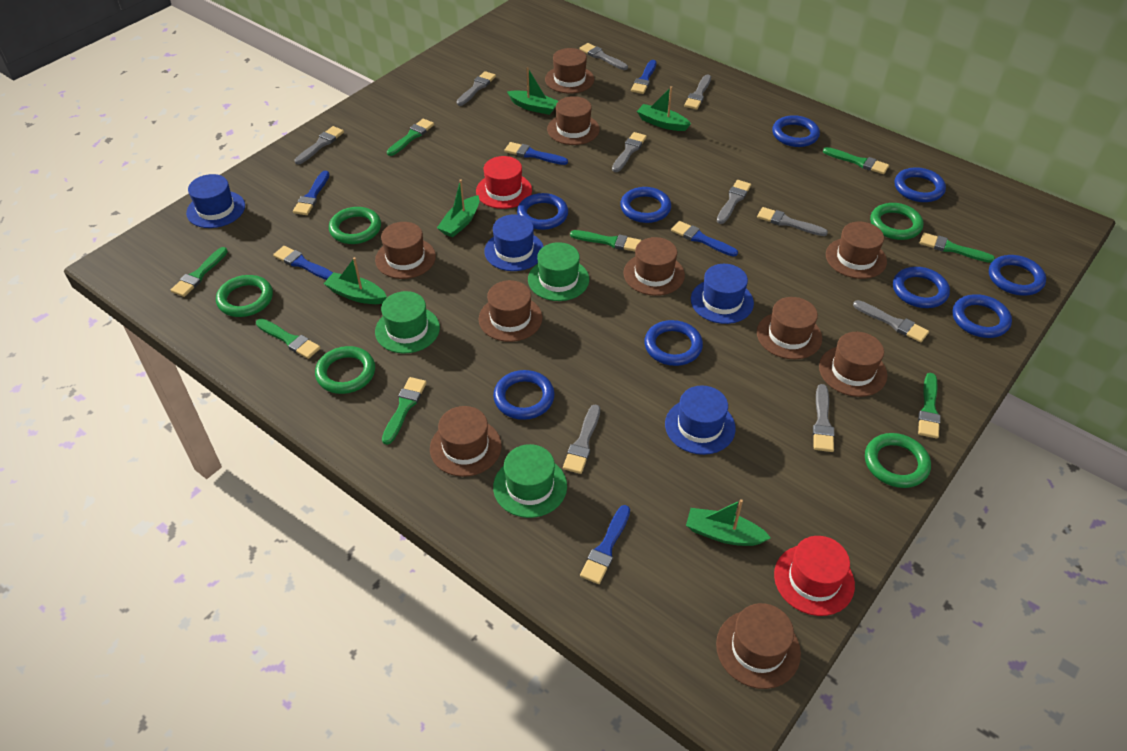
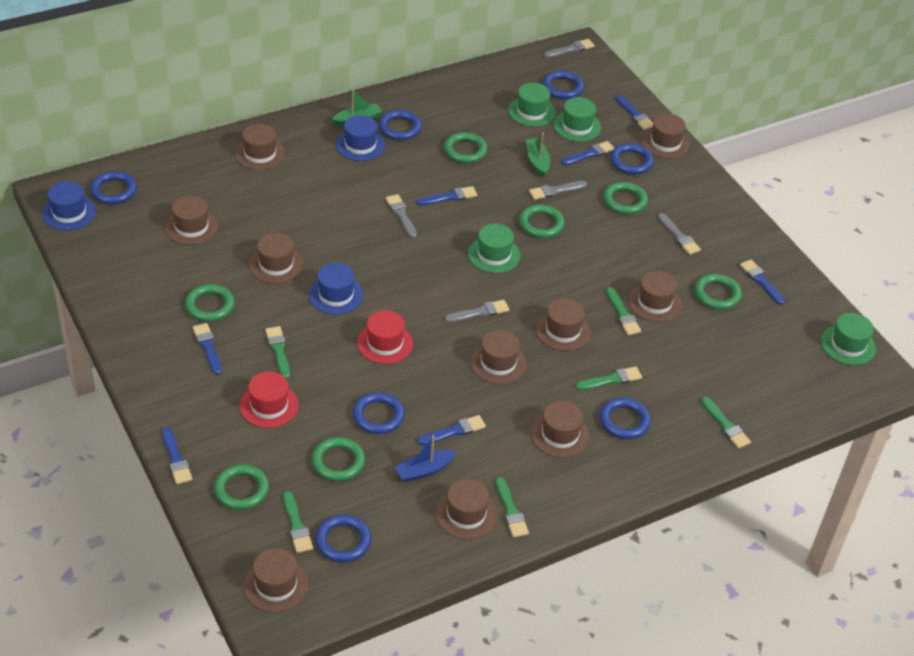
blue boat: 0 -> 1
blue brush: 6 -> 7
blue hat: 4 -> 3
blue ring: 9 -> 7
green boat: 5 -> 2
green brush: 8 -> 6
green hat: 3 -> 4
green ring: 5 -> 7
grey brush: 10 -> 5

